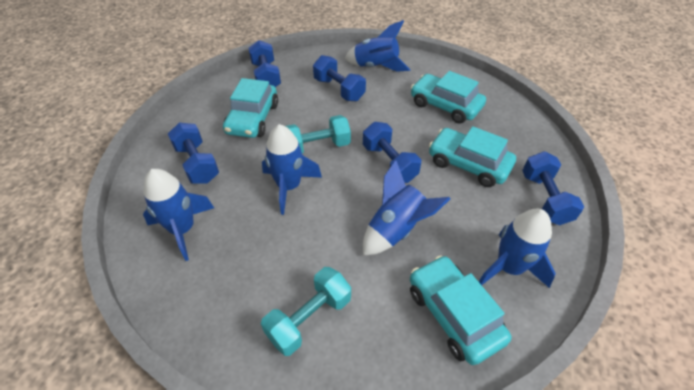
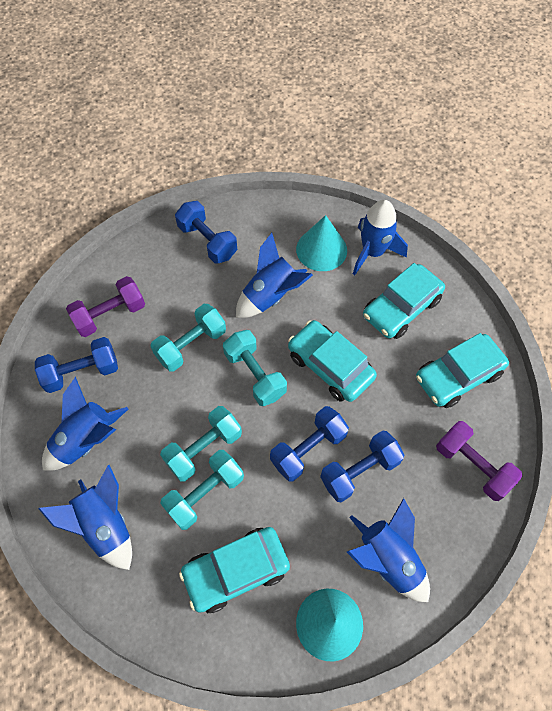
blue dumbbell: 5 -> 4
purple dumbbell: 0 -> 2
turquoise cone: 0 -> 2
turquoise dumbbell: 2 -> 4

